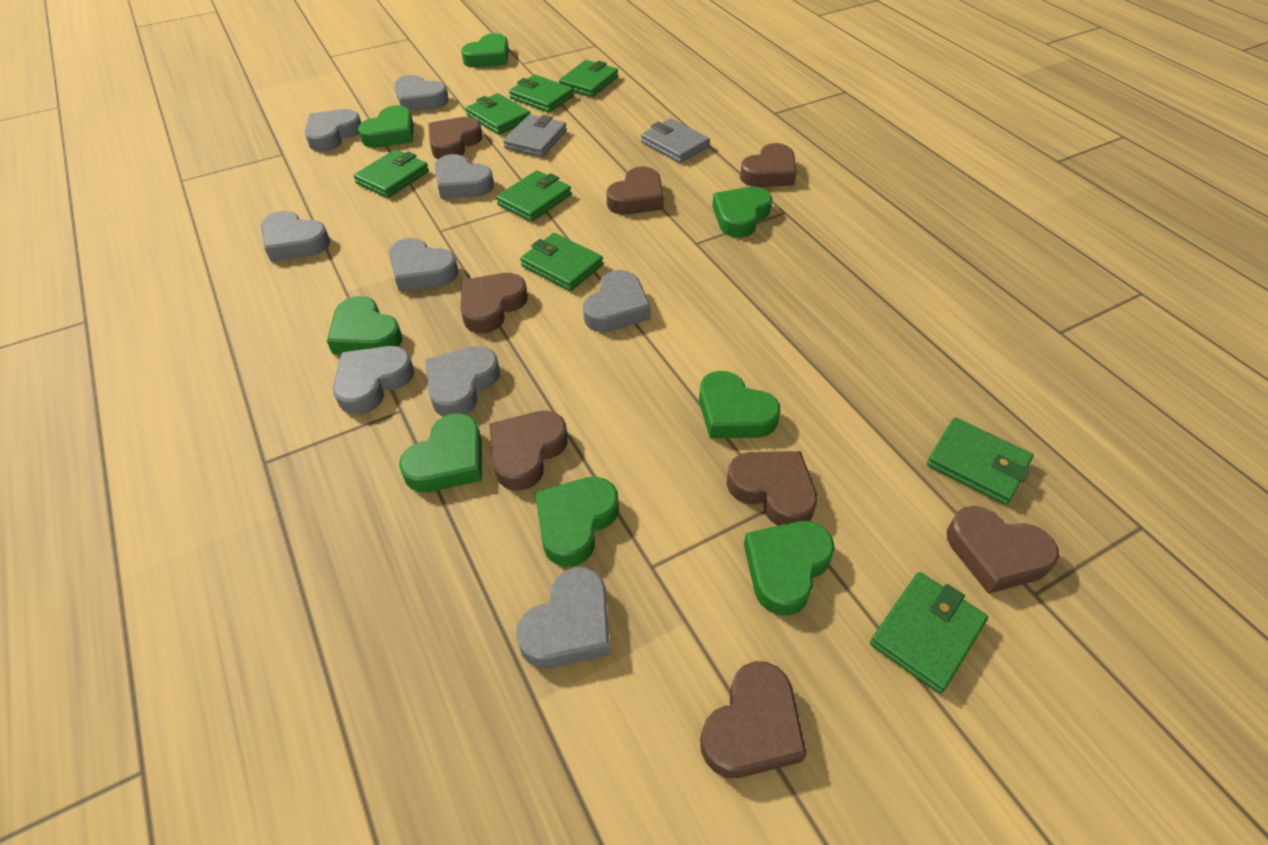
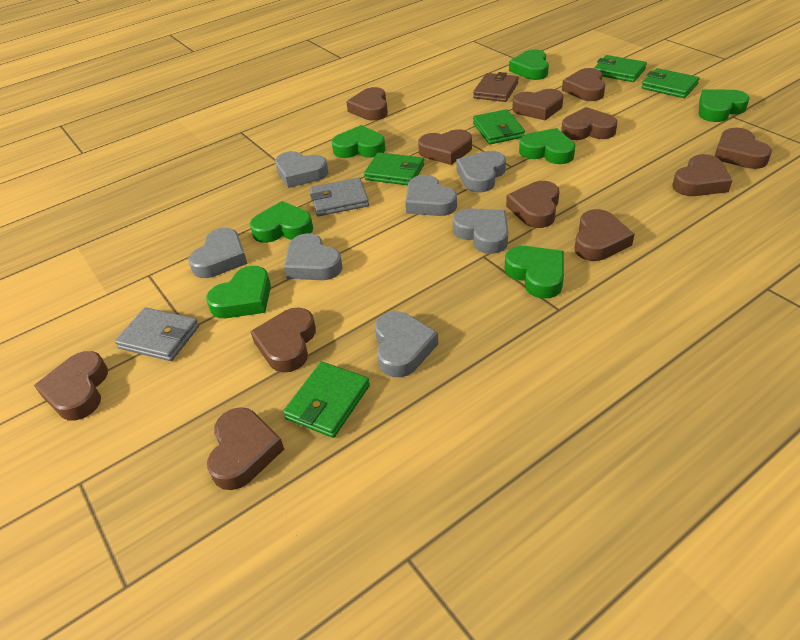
brown heart: 8 -> 12
brown wallet: 0 -> 1
green heart: 8 -> 7
green wallet: 8 -> 5
grey heart: 9 -> 7

